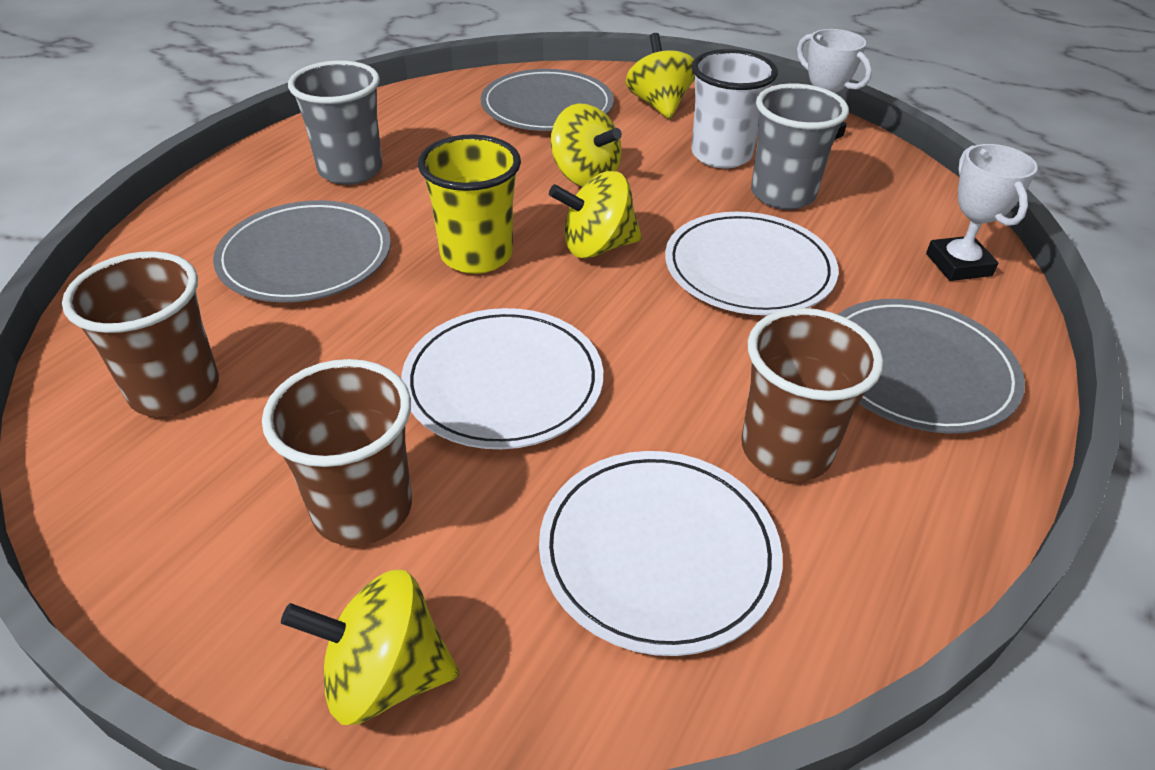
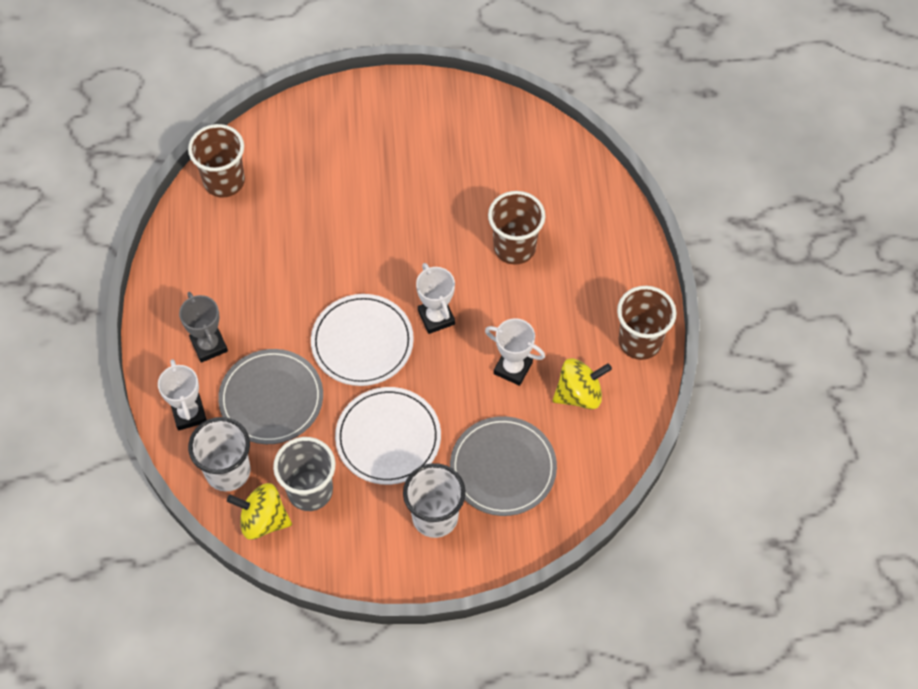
grey cup: 2 -> 1
grey plate: 3 -> 2
grey trophy: 0 -> 1
white cup: 1 -> 2
white plate: 3 -> 2
white trophy: 2 -> 3
yellow cup: 1 -> 0
yellow spinning top: 4 -> 2

